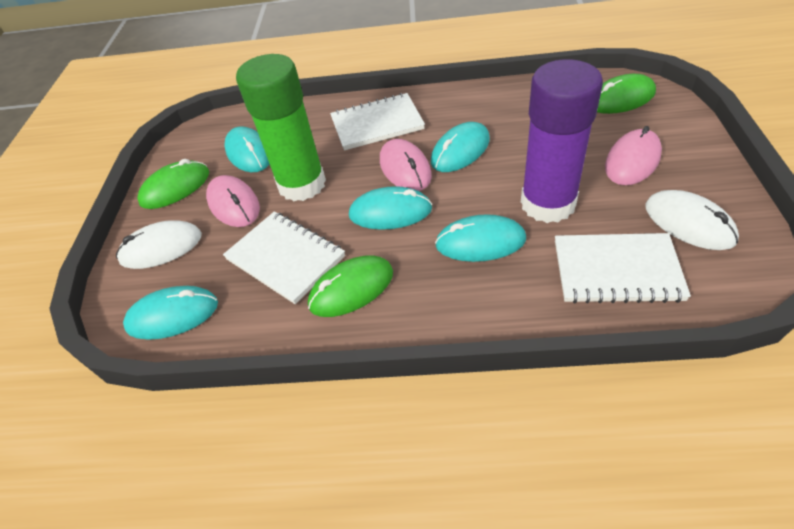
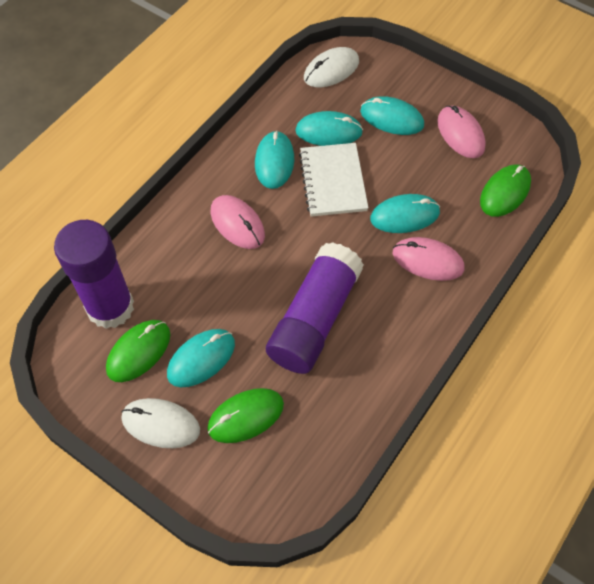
green glue stick: 1 -> 0
purple glue stick: 1 -> 2
white notebook: 3 -> 1

